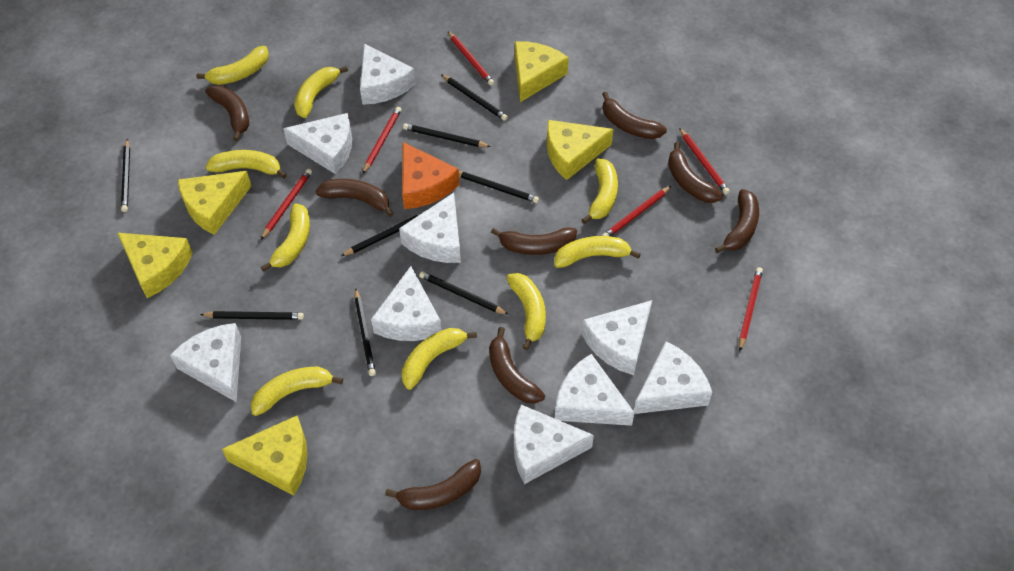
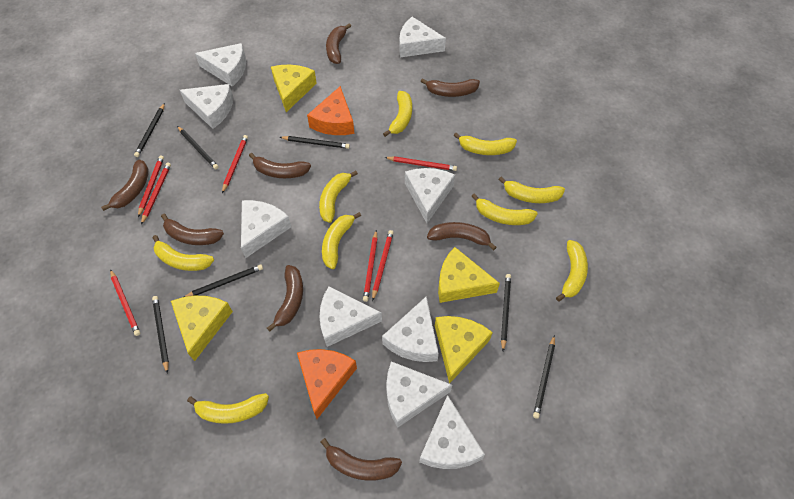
black pencil: 8 -> 7
orange cheese: 1 -> 2
red pencil: 6 -> 7
yellow cheese: 5 -> 4

